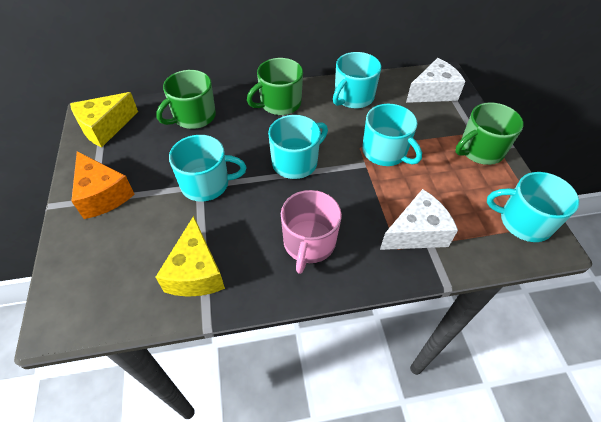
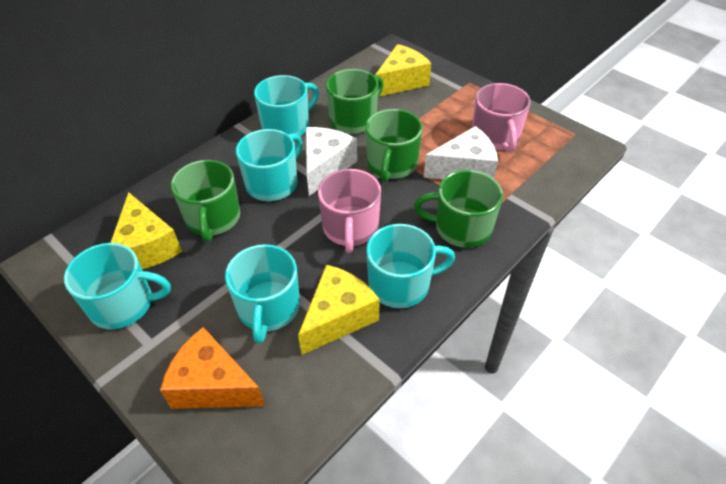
green mug: 3 -> 4
pink mug: 1 -> 2
yellow cheese: 2 -> 3

